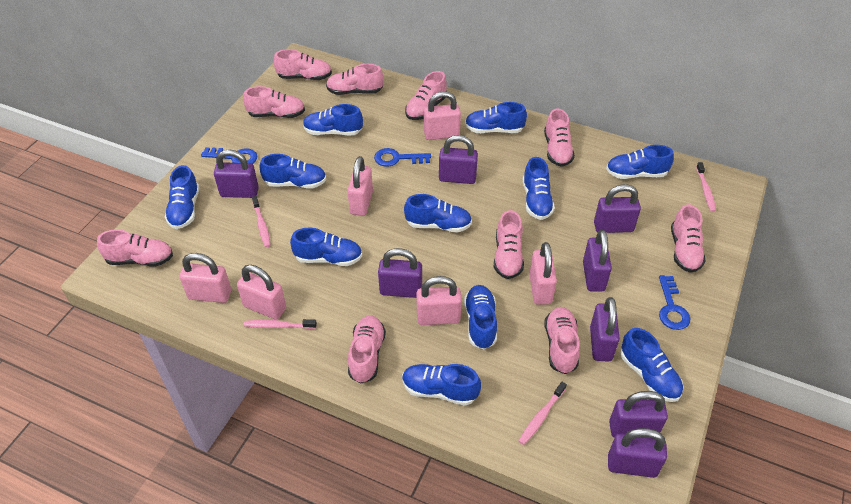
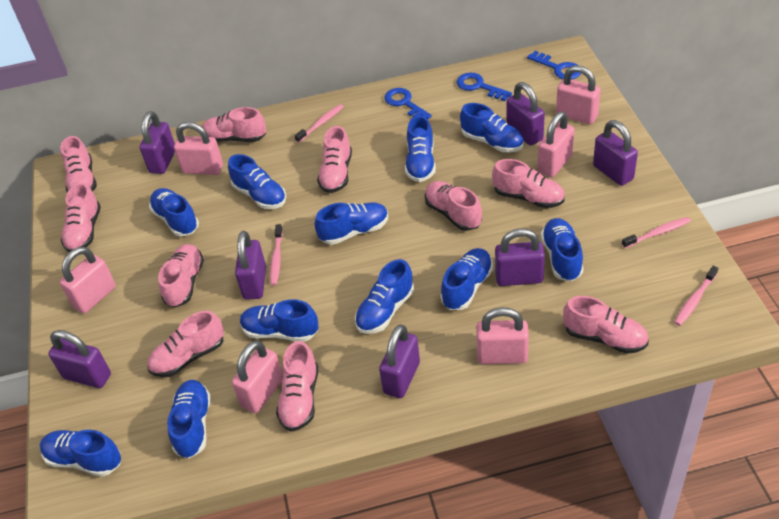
purple padlock: 8 -> 7

